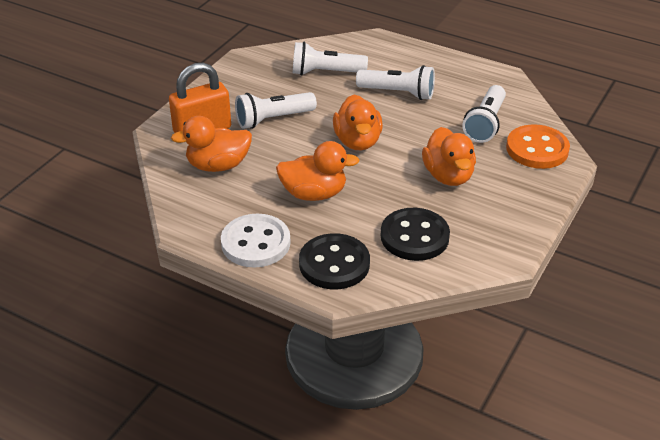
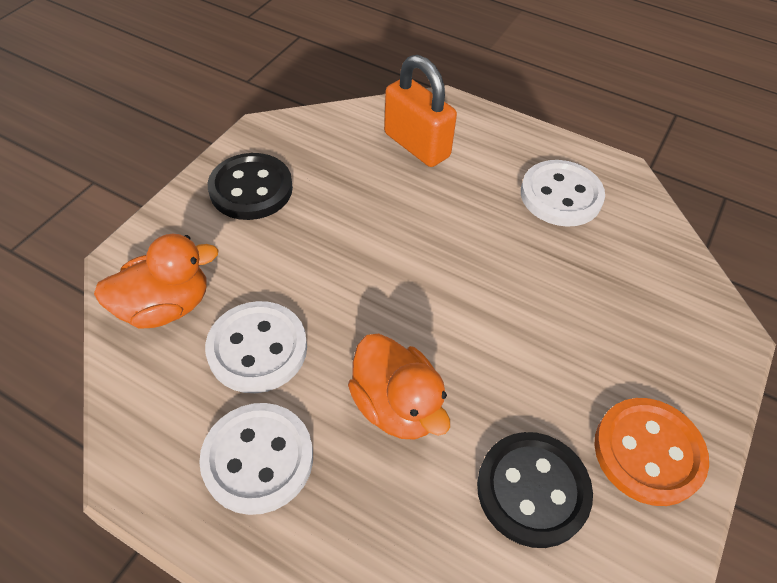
orange duck: 4 -> 2
white button: 1 -> 3
white flashlight: 4 -> 0

